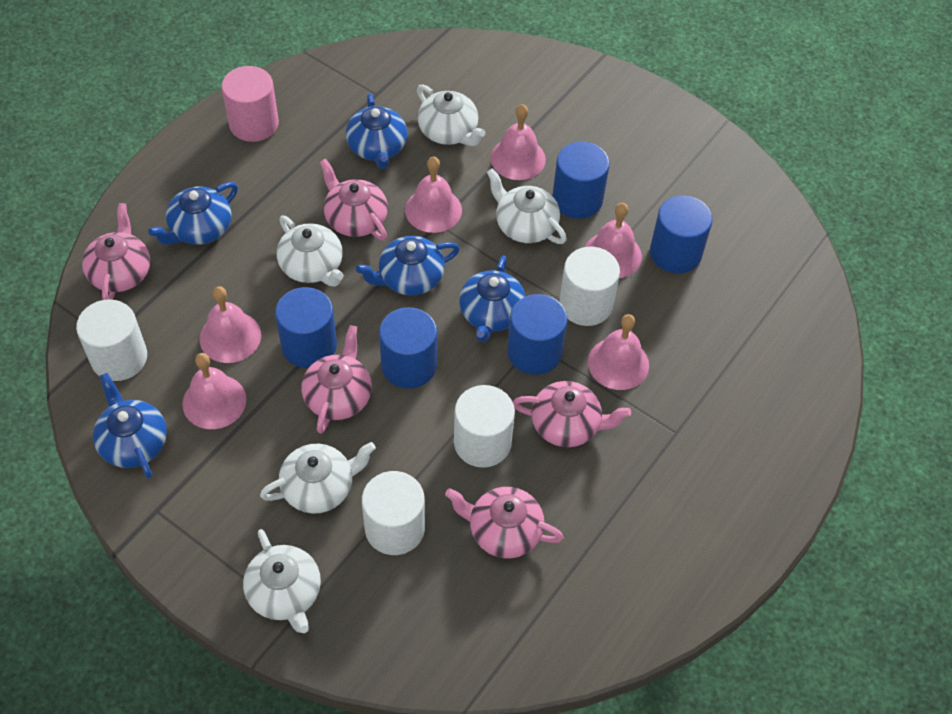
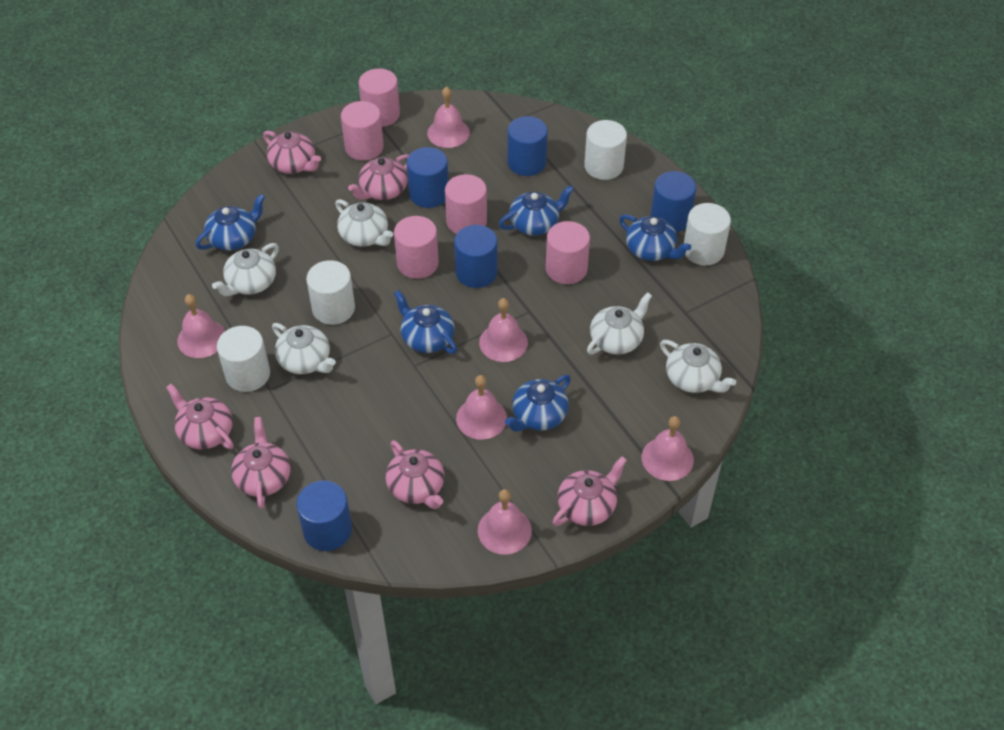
pink cylinder: 1 -> 5
pink teapot: 5 -> 6

